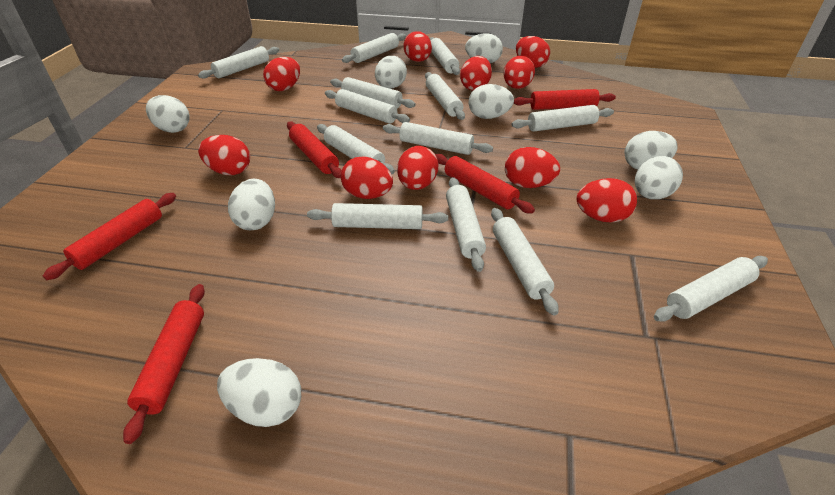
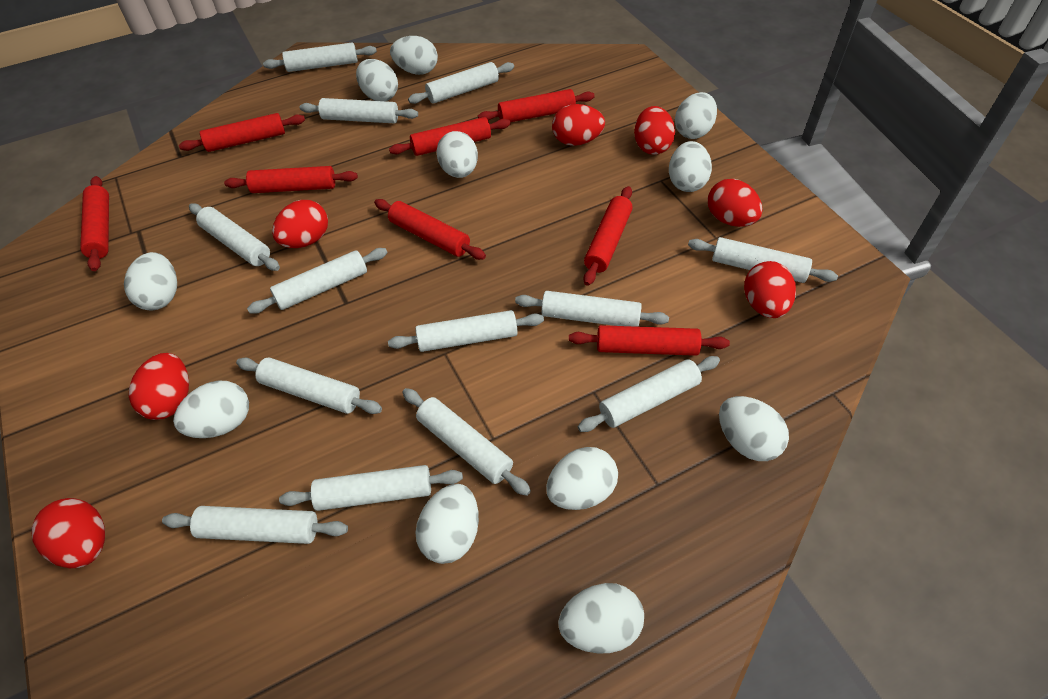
red egg: 10 -> 7
red rolling pin: 5 -> 8
white egg: 8 -> 11

